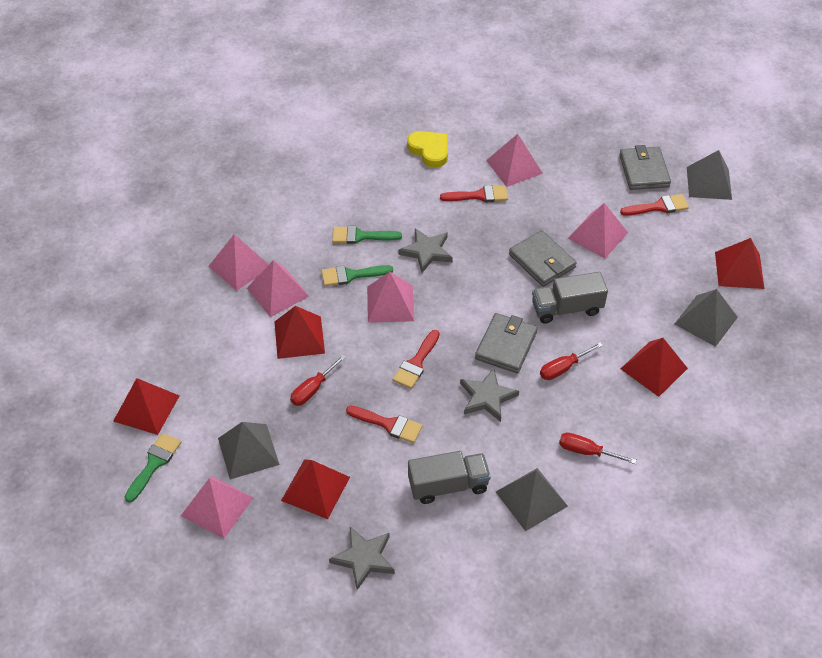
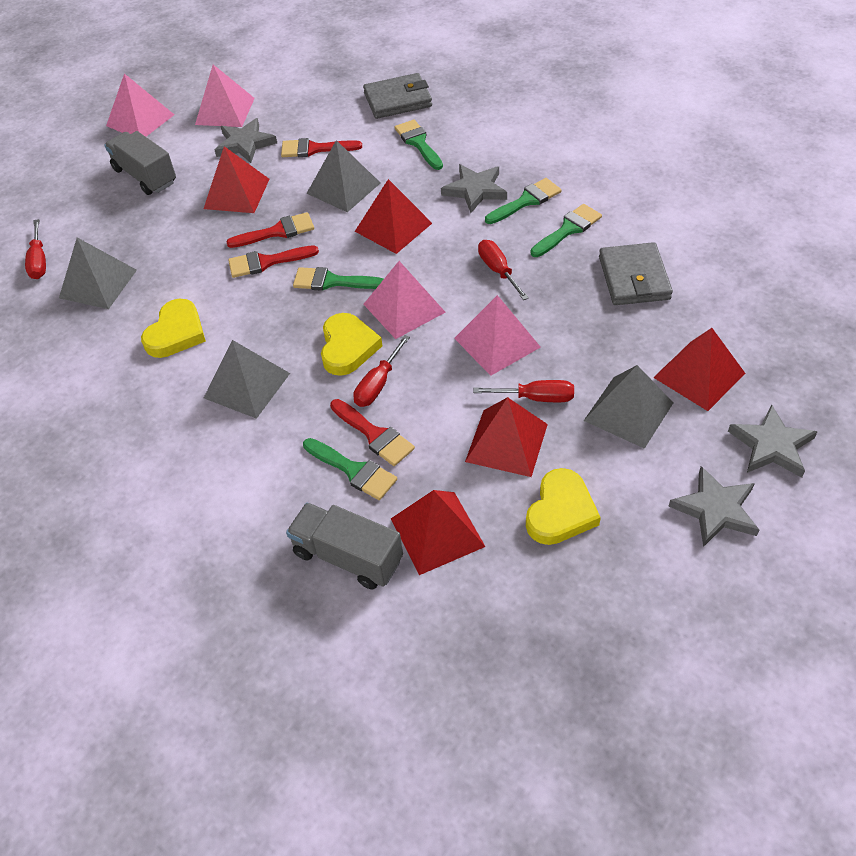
green brush: 3 -> 5
grey star: 3 -> 4
grey wallet: 3 -> 2
pink pyramid: 6 -> 4
red screwdriver: 3 -> 4
yellow heart: 1 -> 3

